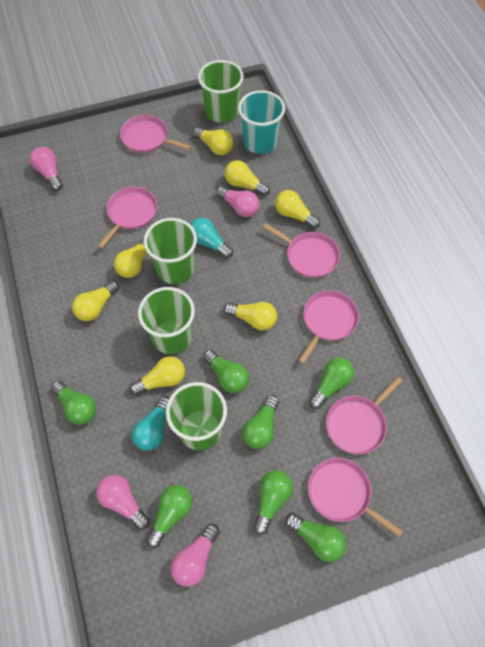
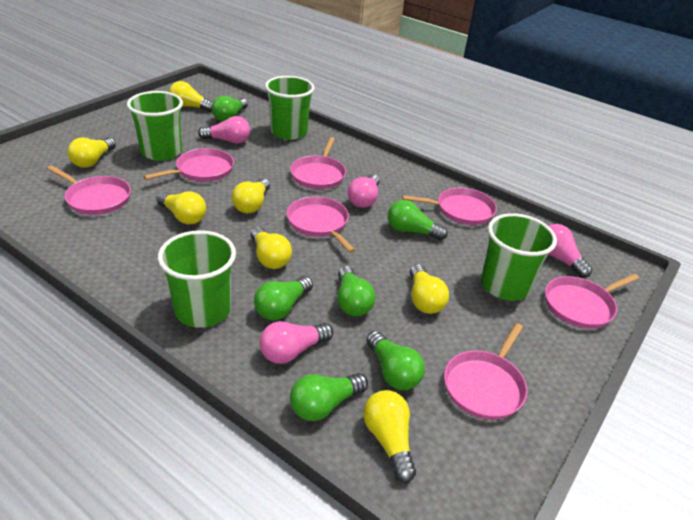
green light bulb: 7 -> 6
pink pan: 6 -> 7
turquoise cup: 1 -> 0
turquoise light bulb: 2 -> 0

